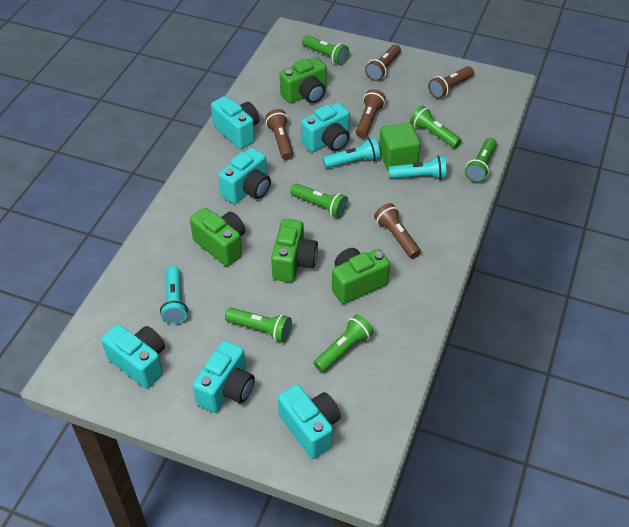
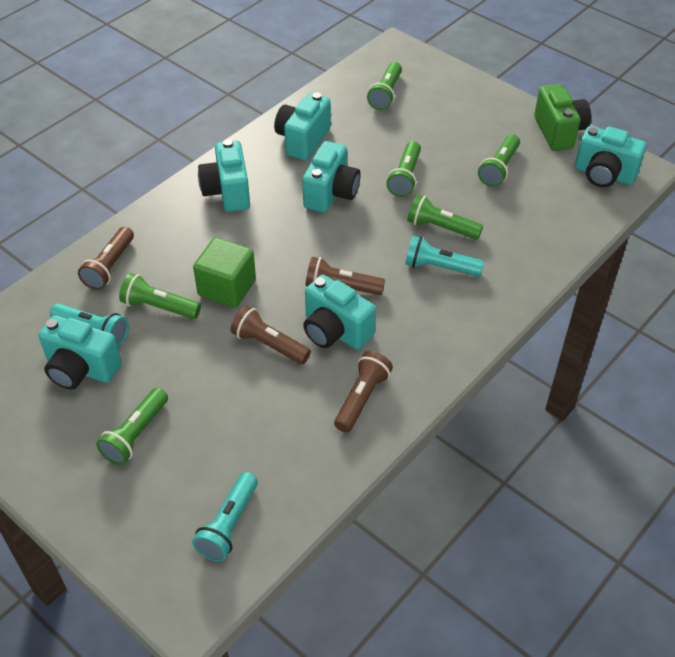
brown flashlight: 5 -> 4
green camera: 4 -> 1

